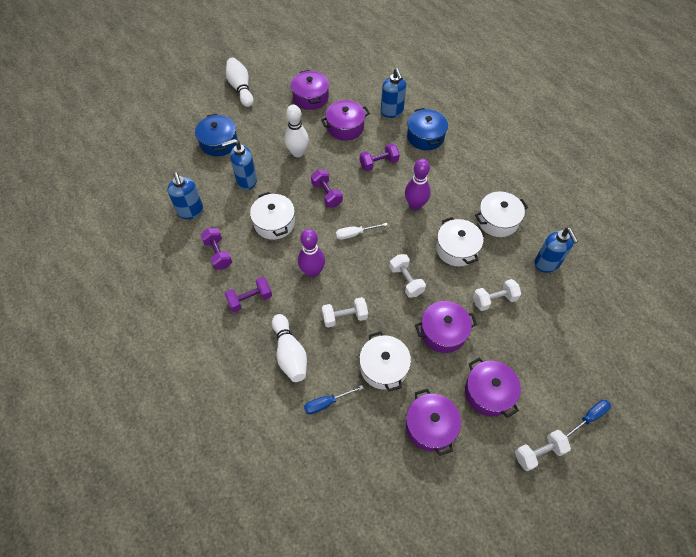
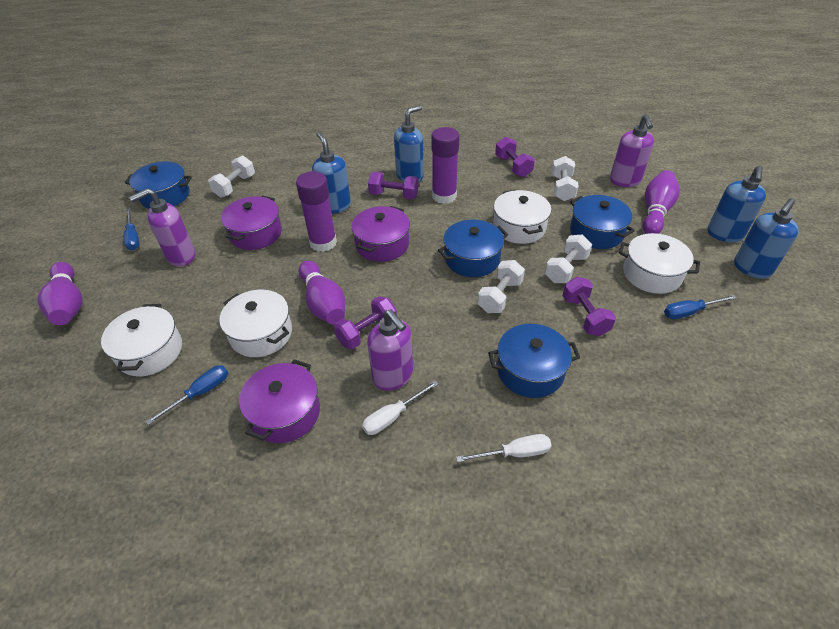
blue pot: 2 -> 4
blue screwdriver: 2 -> 3
purple bowling pin: 2 -> 3
purple glue stick: 0 -> 2
purple pot: 5 -> 3
purple soap dispenser: 0 -> 3
white bowling pin: 3 -> 0
white screwdriver: 1 -> 2

